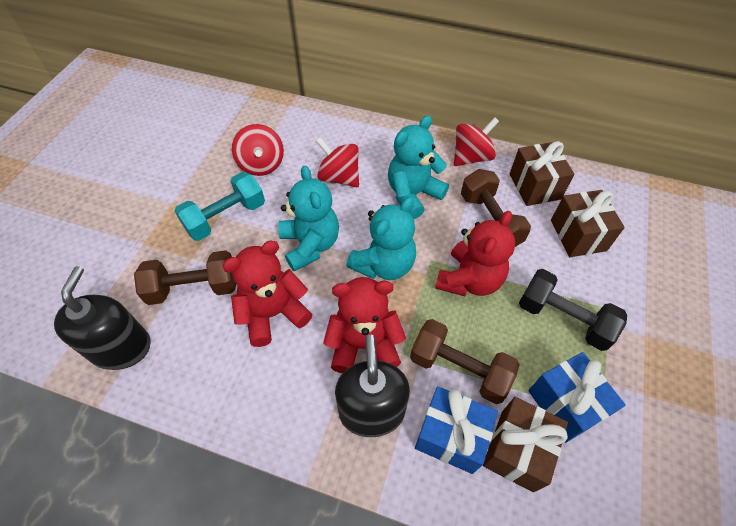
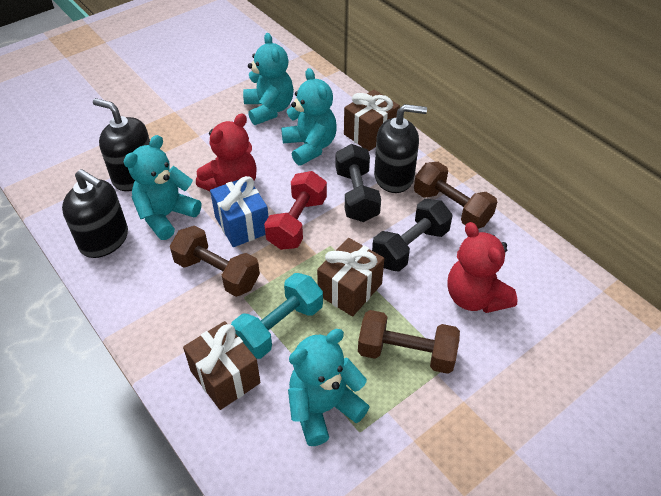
black dumbbell: 1 -> 2
black soap dispenser: 2 -> 3
blue gift: 2 -> 1
red dumbbell: 0 -> 1
red spinning top: 3 -> 0
red teddy bear: 3 -> 2
turquoise teddy bear: 3 -> 4

